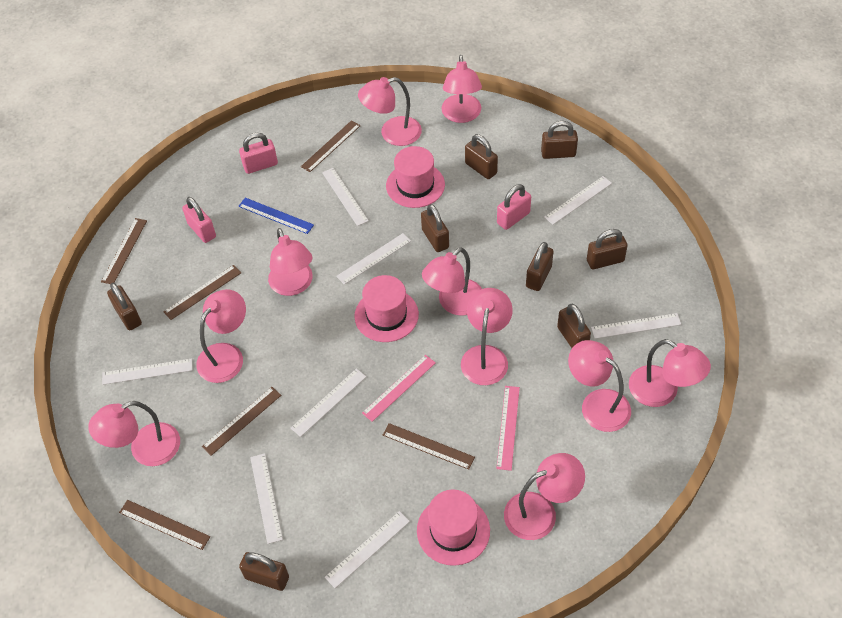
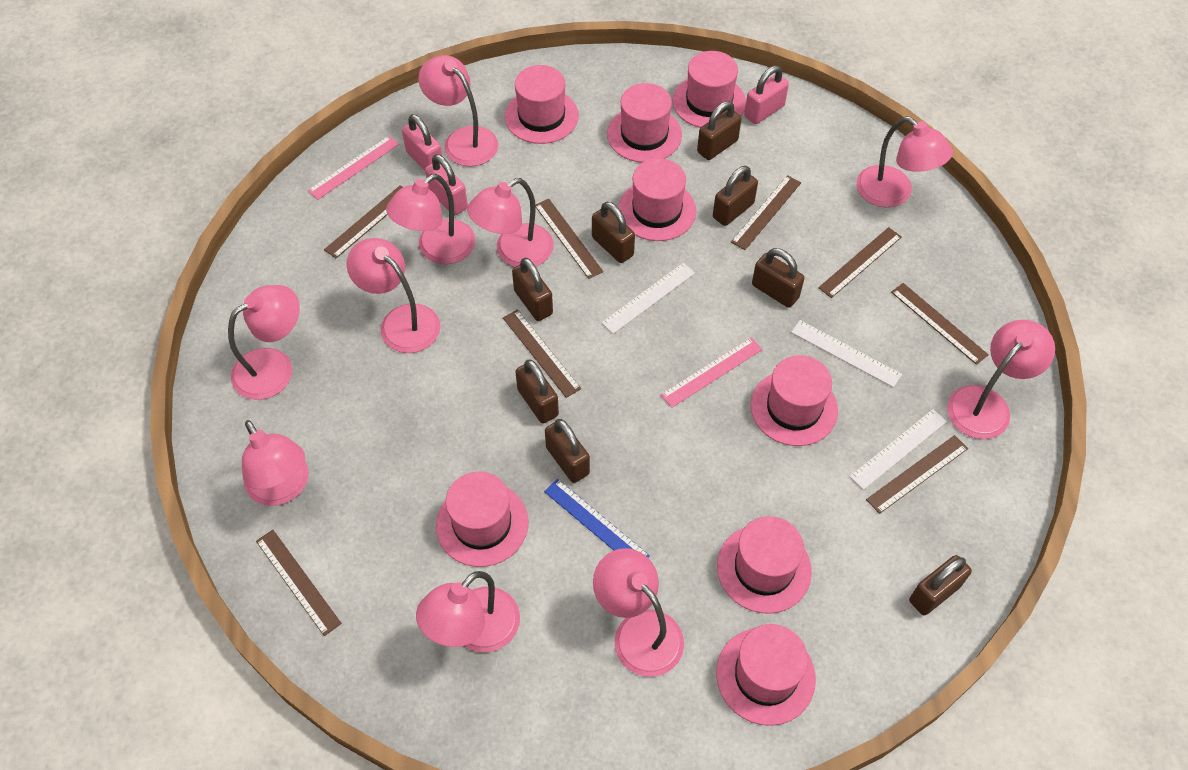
brown ruler: 6 -> 8
pink hat: 3 -> 8
white ruler: 8 -> 3

